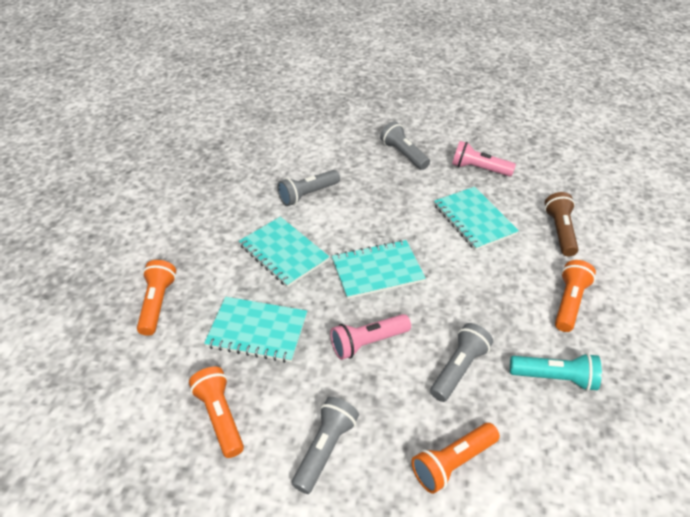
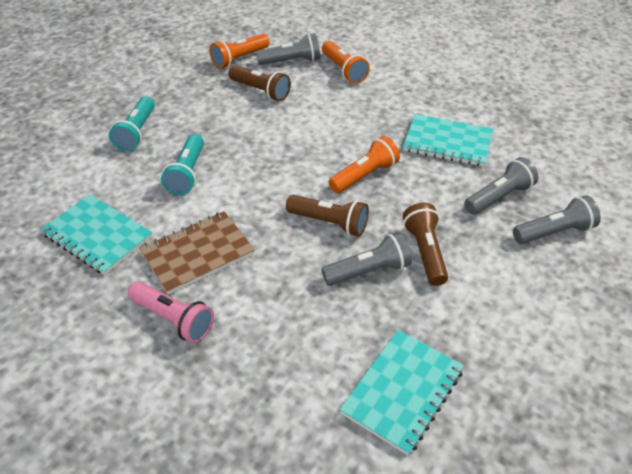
brown flashlight: 1 -> 3
brown notebook: 0 -> 1
orange flashlight: 4 -> 3
pink flashlight: 2 -> 1
turquoise flashlight: 1 -> 2
turquoise notebook: 4 -> 3

